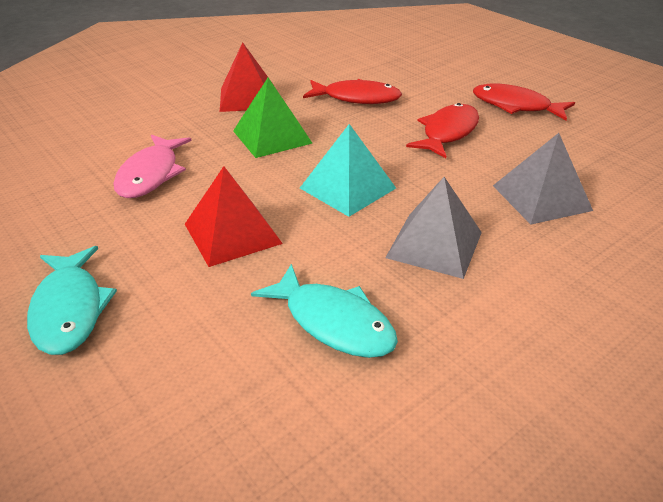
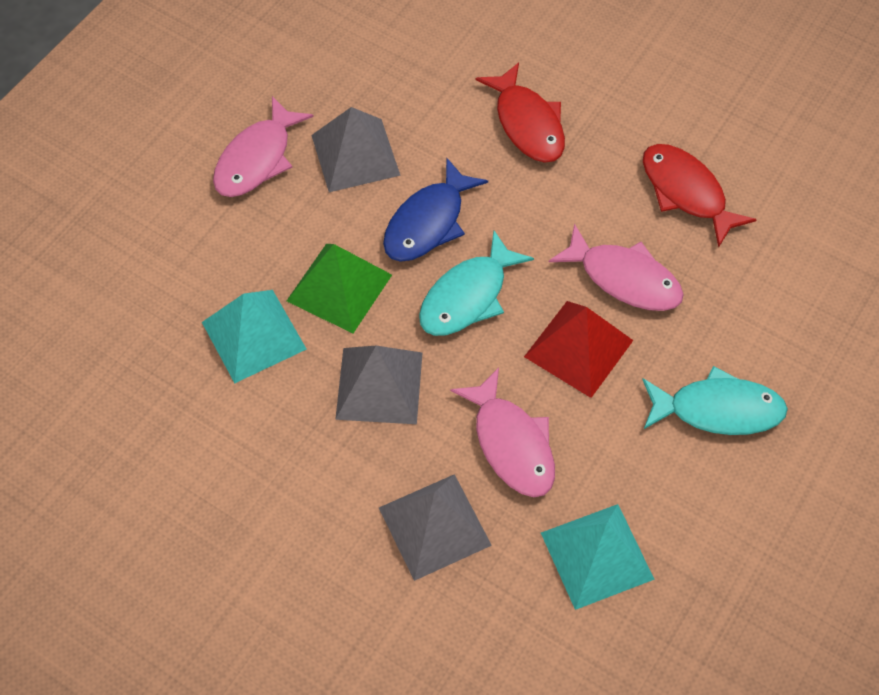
blue fish: 0 -> 1
grey pyramid: 2 -> 3
pink fish: 1 -> 3
red fish: 3 -> 2
red pyramid: 2 -> 1
turquoise pyramid: 1 -> 2

